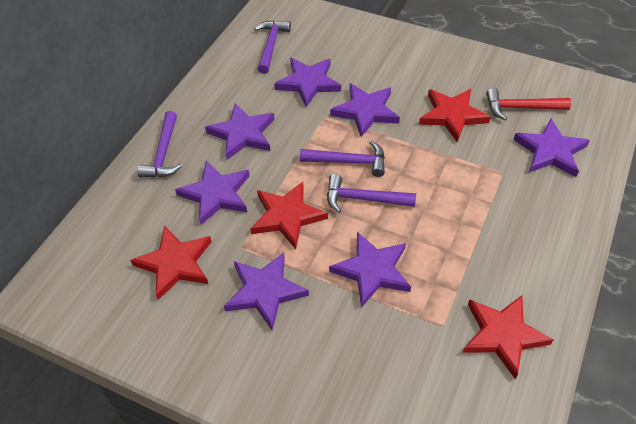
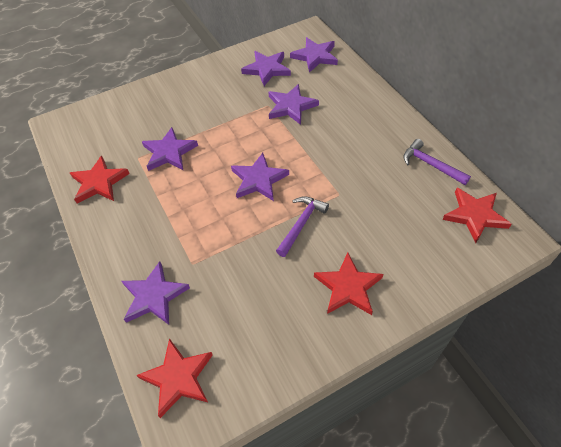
purple hammer: 4 -> 2
purple star: 7 -> 6
red hammer: 1 -> 0

